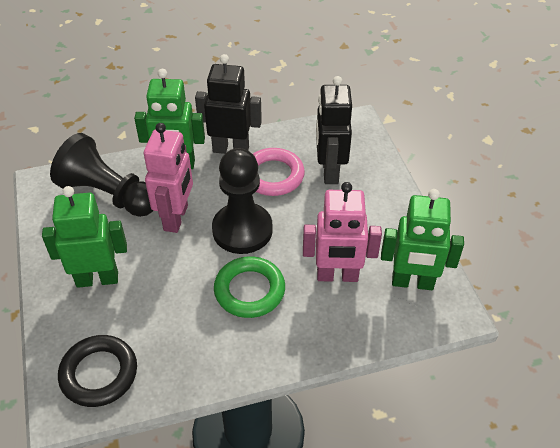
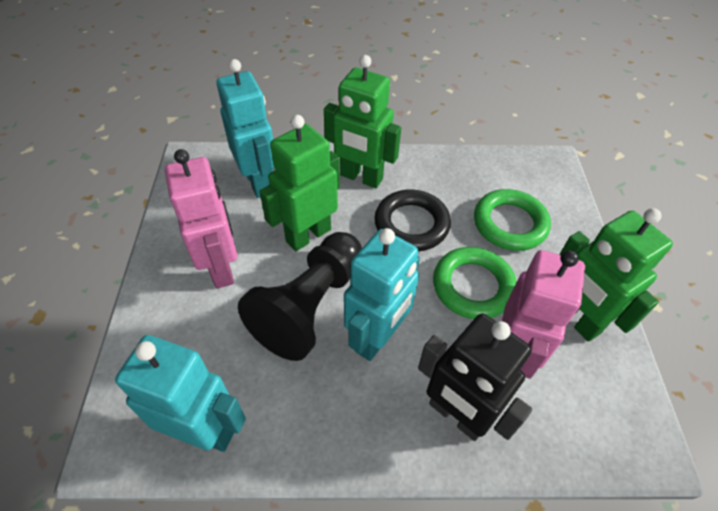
black pawn: 2 -> 1
black robot: 2 -> 1
green ring: 1 -> 2
pink ring: 1 -> 0
turquoise robot: 0 -> 3

